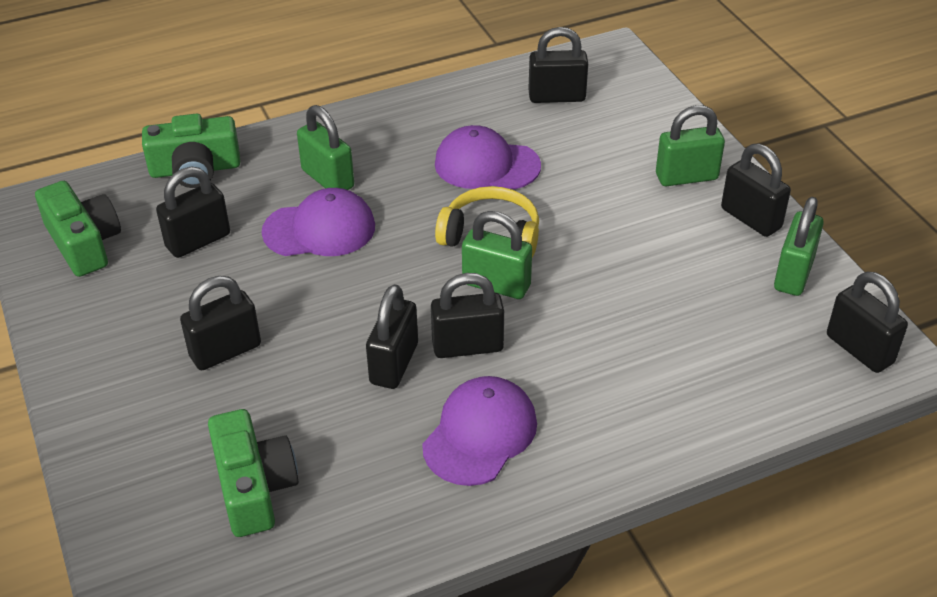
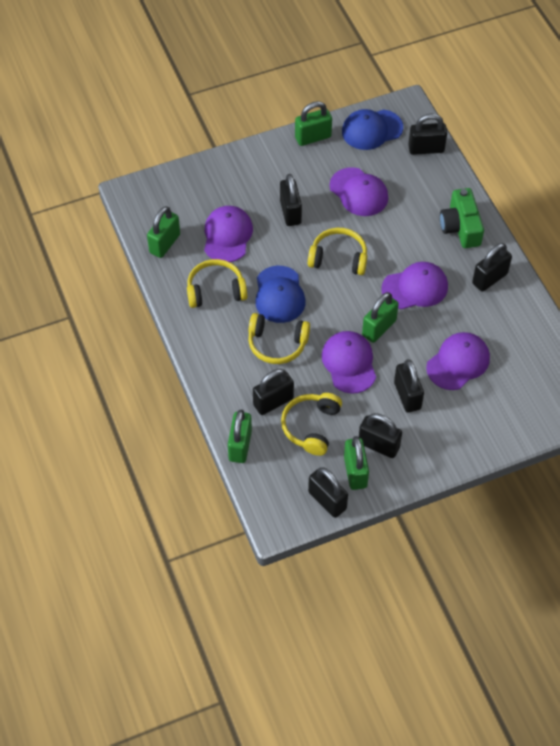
blue cap: 0 -> 2
green camera: 3 -> 1
green padlock: 4 -> 5
purple cap: 3 -> 5
yellow headphones: 1 -> 4

